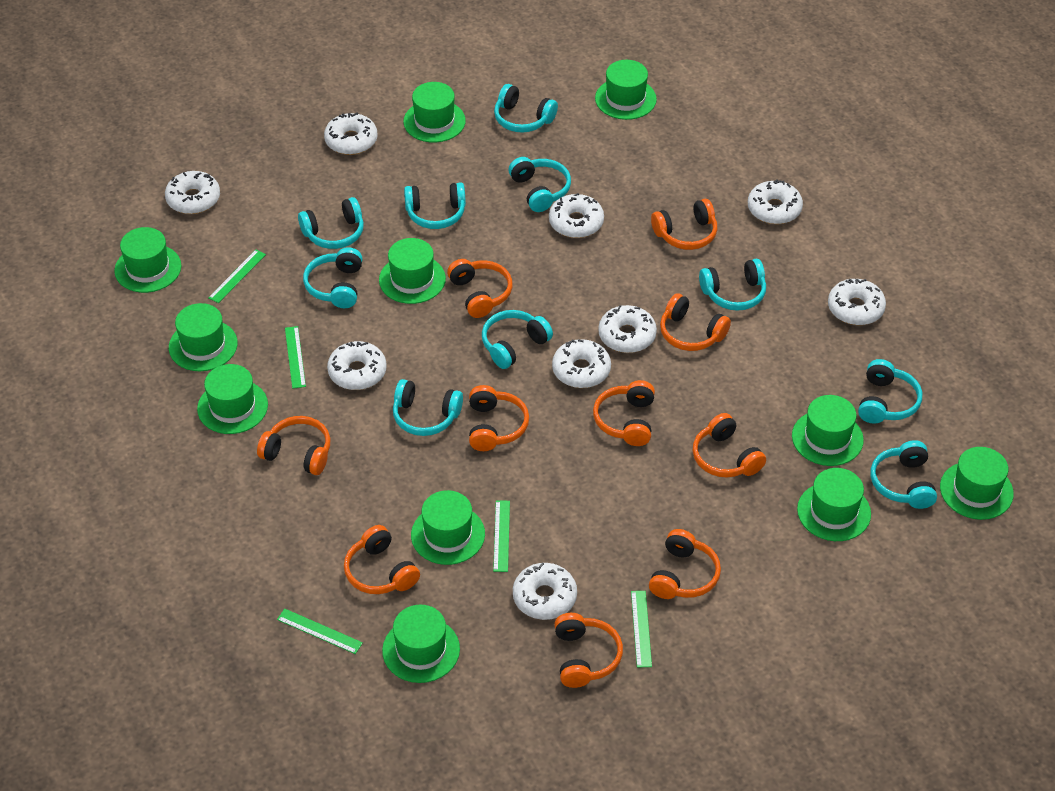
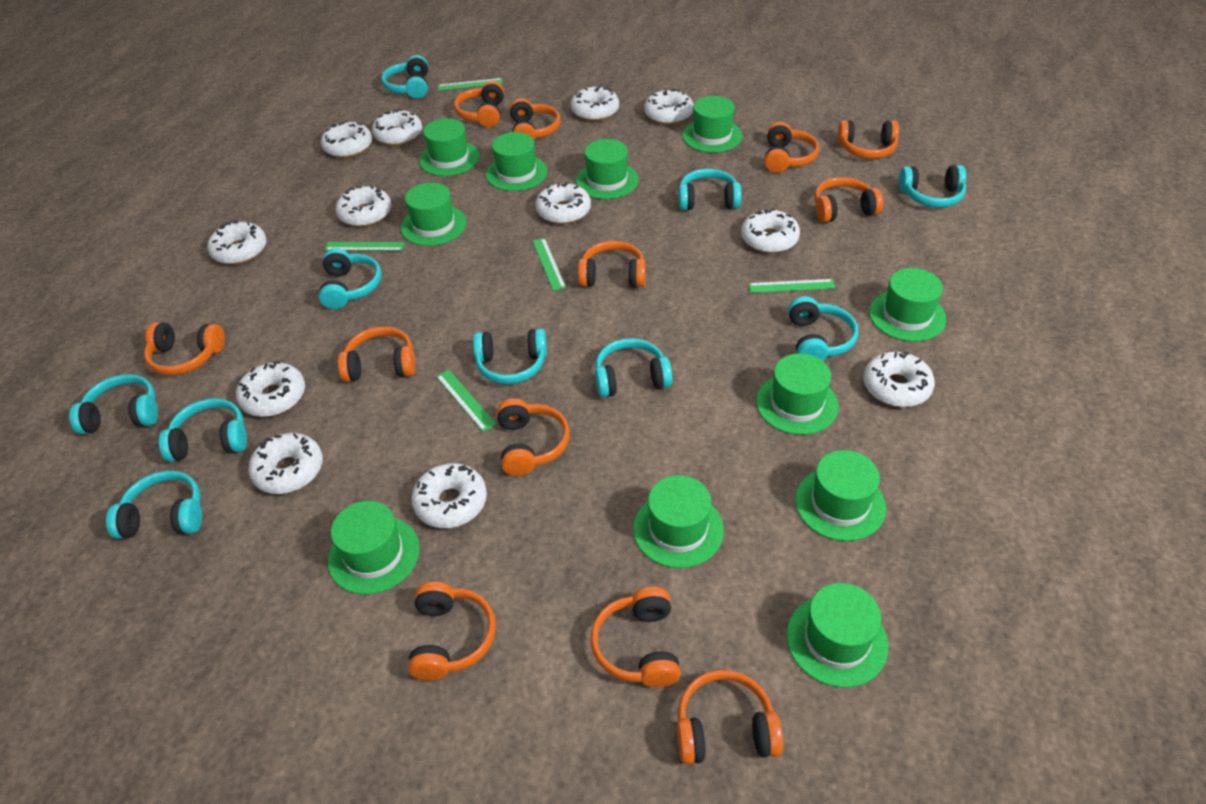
orange headphones: 10 -> 12
white donut: 9 -> 12

